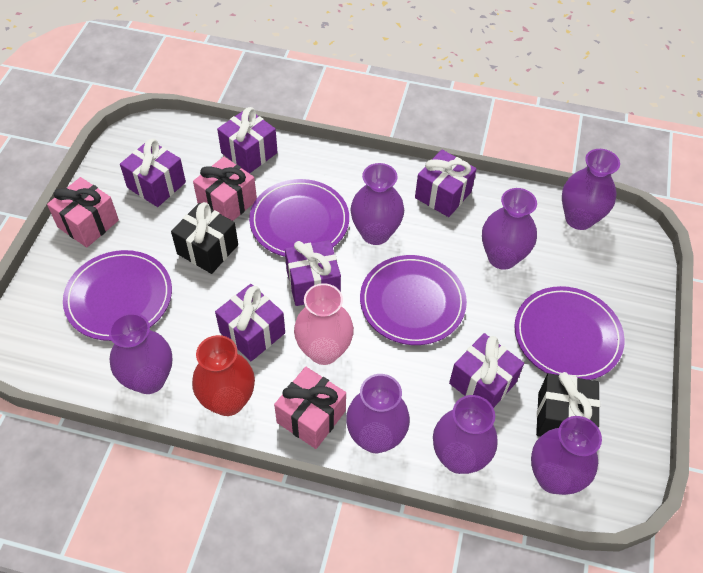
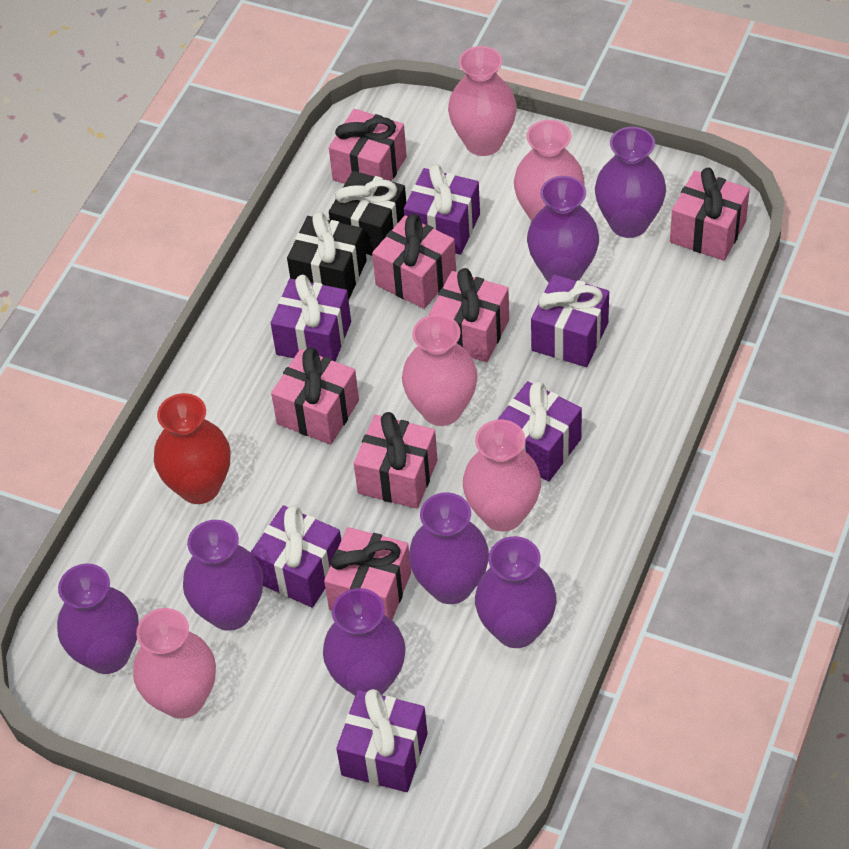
pink gift: 3 -> 7
pink vase: 1 -> 5
purple plate: 4 -> 0

